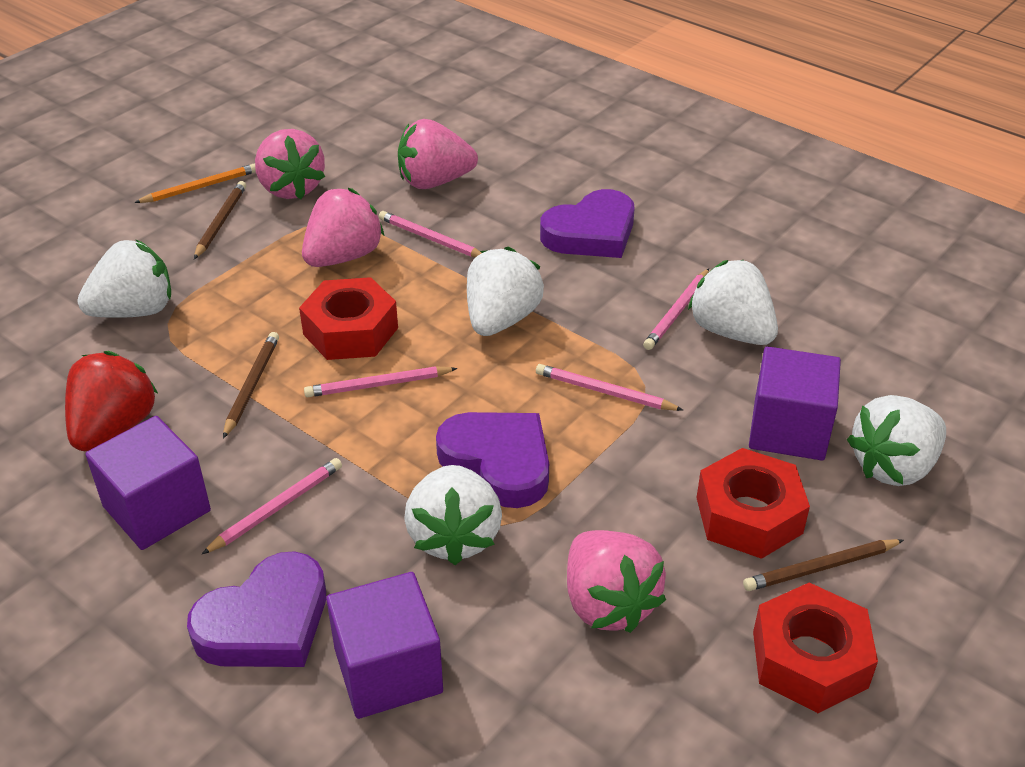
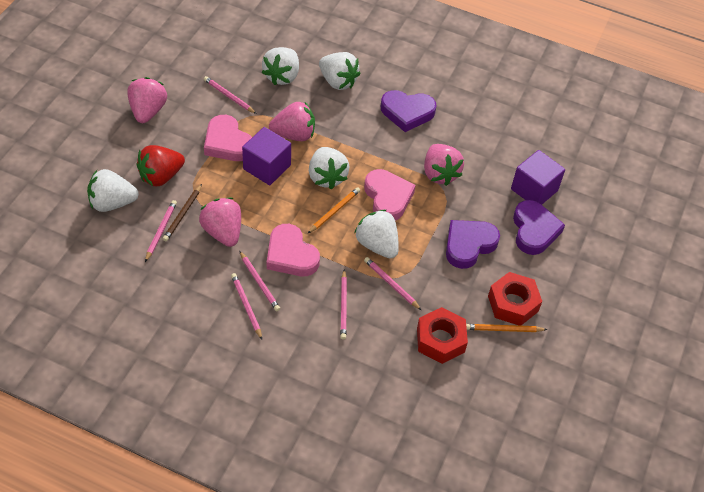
brown pencil: 3 -> 1
orange pencil: 1 -> 2
pink heart: 0 -> 3
pink pencil: 5 -> 6
purple cube: 3 -> 2
red nut: 3 -> 2

